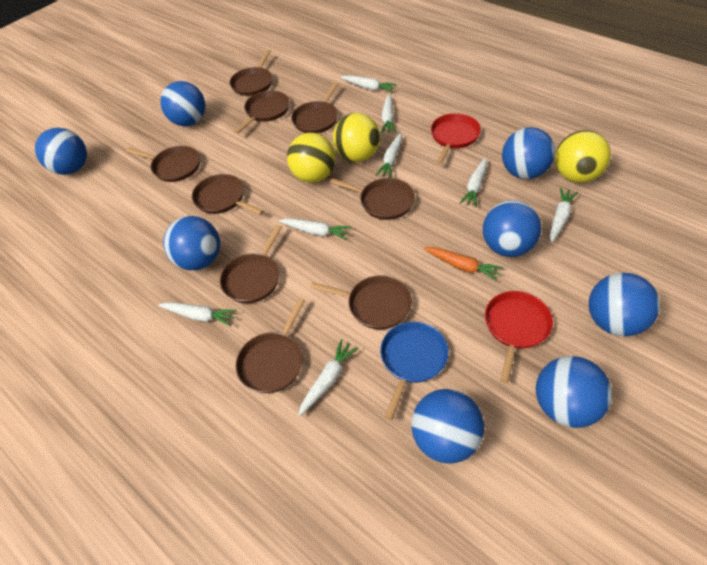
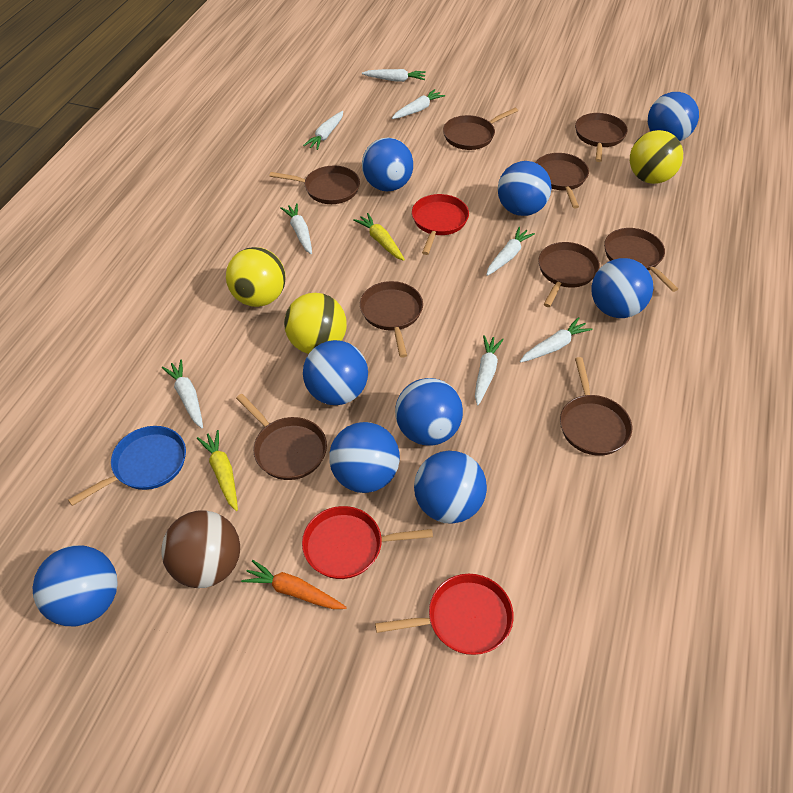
blue ball: 8 -> 9
brown ball: 0 -> 1
red pan: 2 -> 3
yellow carrot: 0 -> 2

